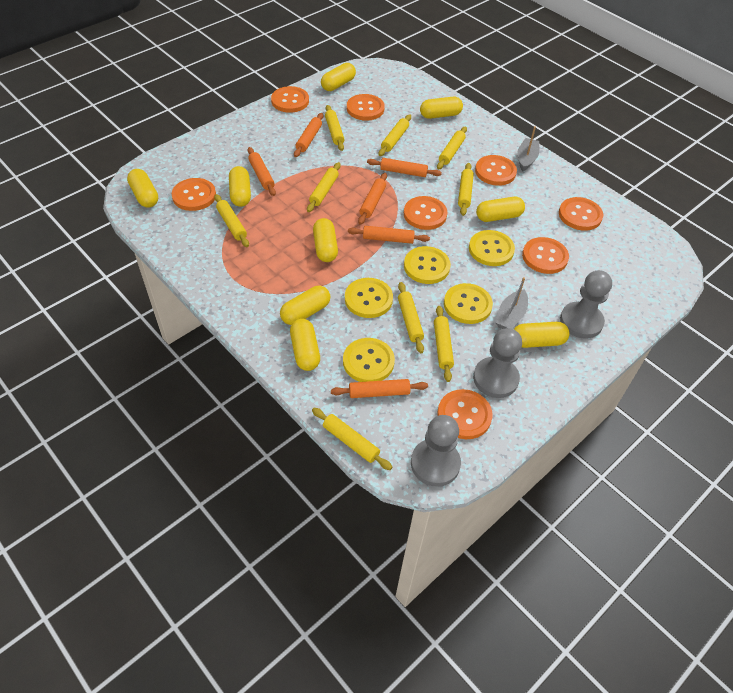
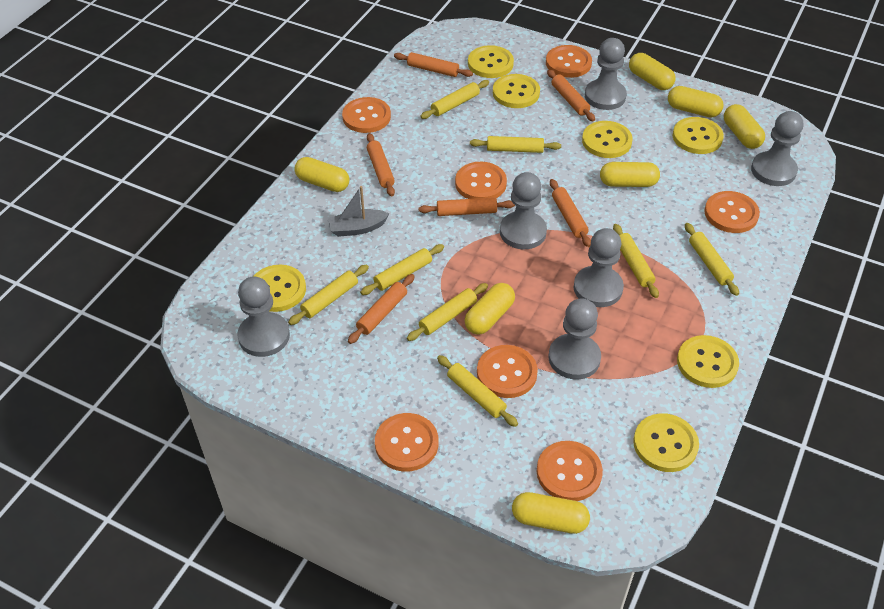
grey boat: 2 -> 1
grey pawn: 3 -> 6
orange button: 8 -> 7
yellow button: 5 -> 7
yellow capsule: 9 -> 7
yellow rolling pin: 9 -> 8

